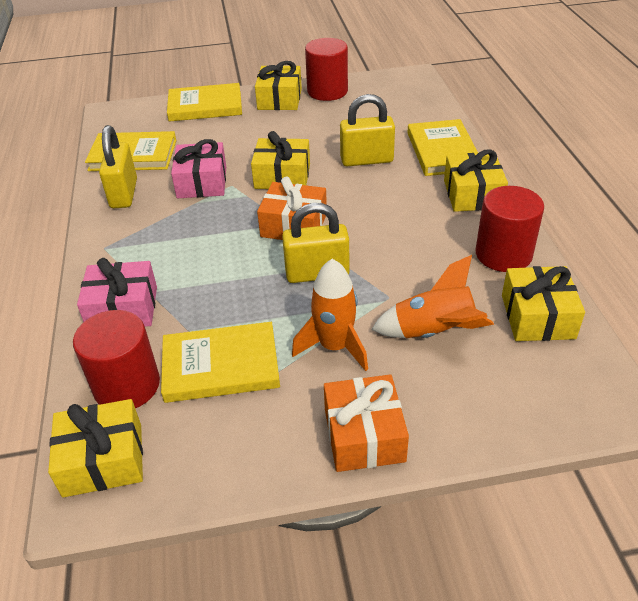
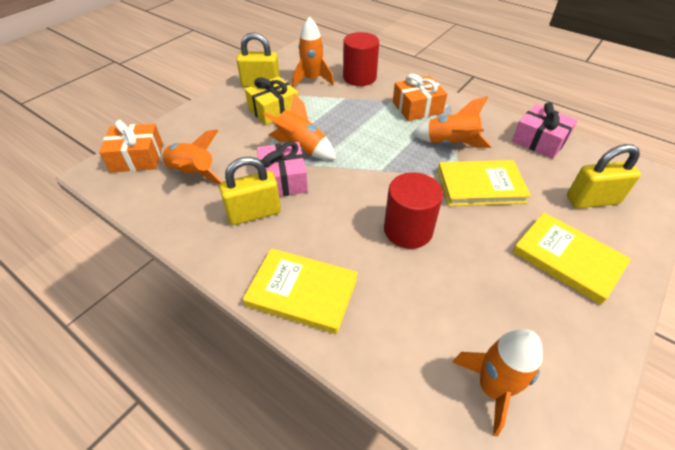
orange rocket: 2 -> 5
red cylinder: 3 -> 2
yellow book: 4 -> 3
yellow gift: 5 -> 1

